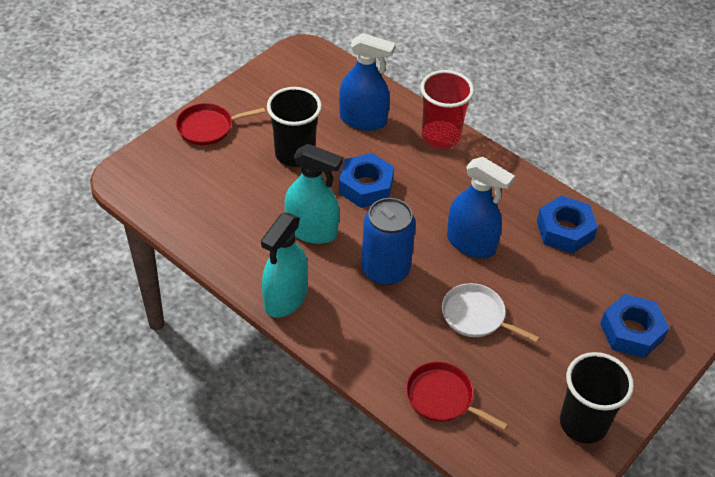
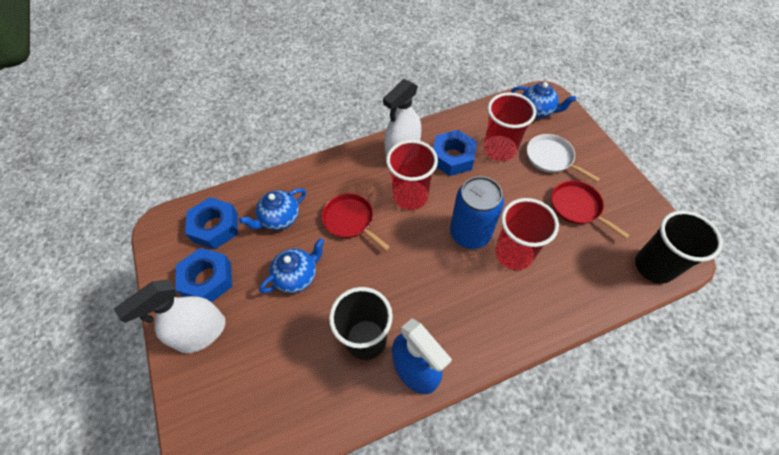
blue spray bottle: 2 -> 1
blue teapot: 0 -> 3
red cup: 1 -> 3
turquoise spray bottle: 2 -> 0
white spray bottle: 0 -> 2

